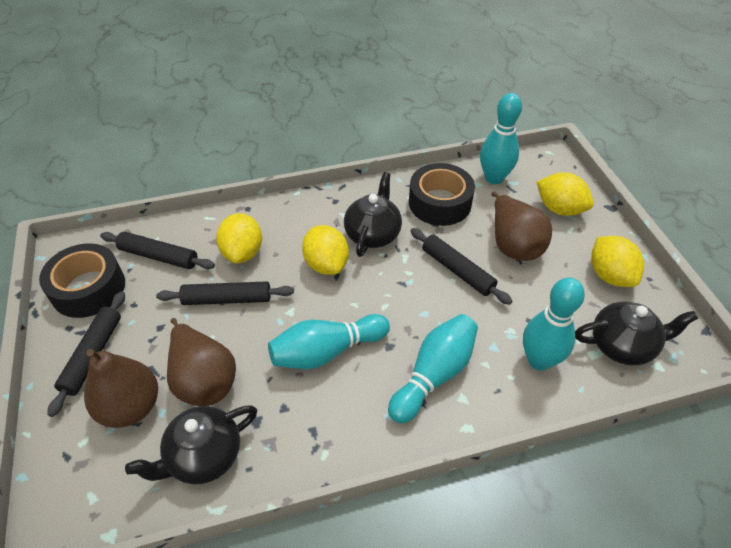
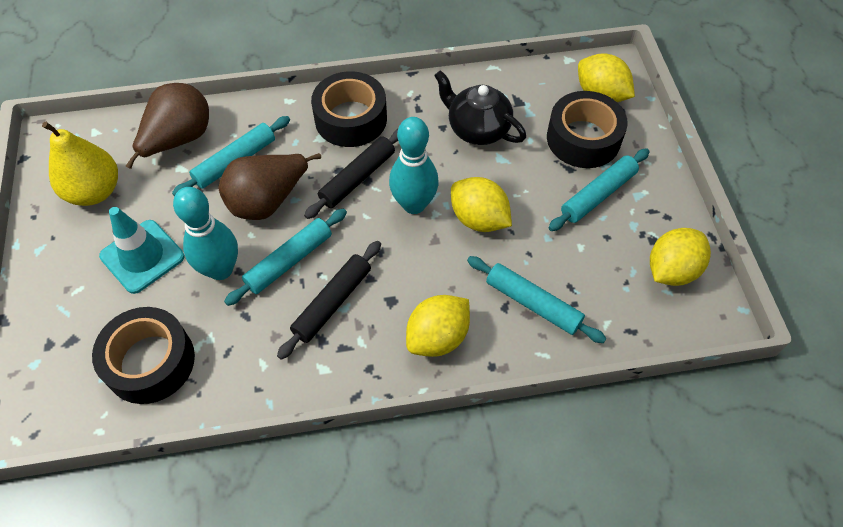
black rolling pin: 4 -> 2
black tape: 2 -> 3
black teapot: 3 -> 1
brown pear: 3 -> 2
turquoise bowling pin: 4 -> 2
turquoise rolling pin: 0 -> 4
turquoise traffic cone: 0 -> 1
yellow pear: 0 -> 1

